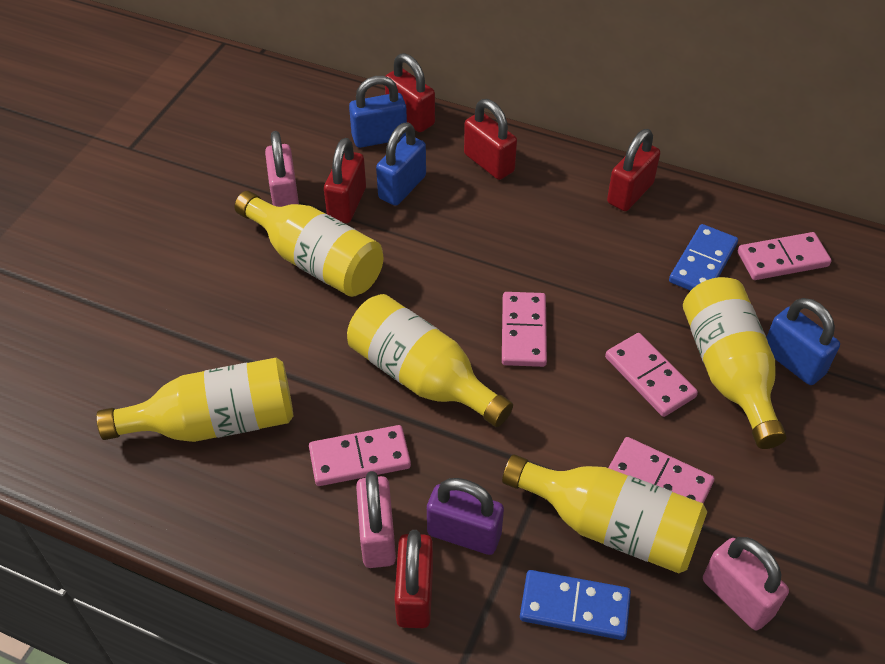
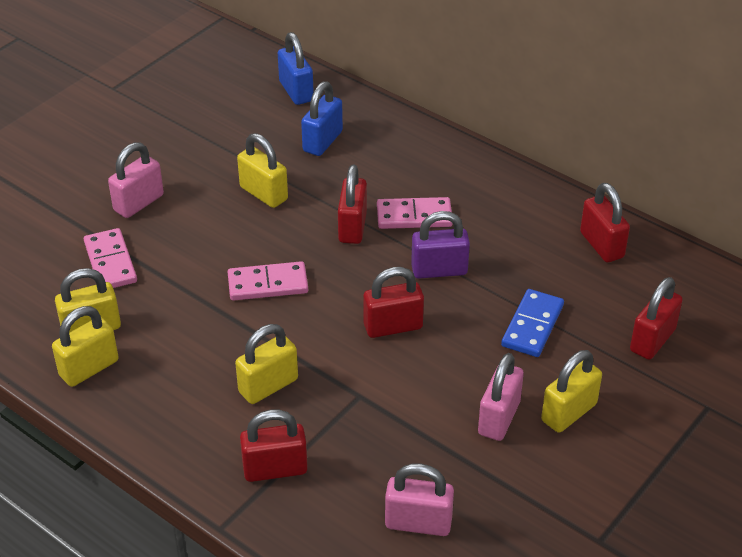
blue domino: 2 -> 1
blue padlock: 3 -> 2
pink domino: 5 -> 3
yellow bottle: 5 -> 0
yellow padlock: 0 -> 5

